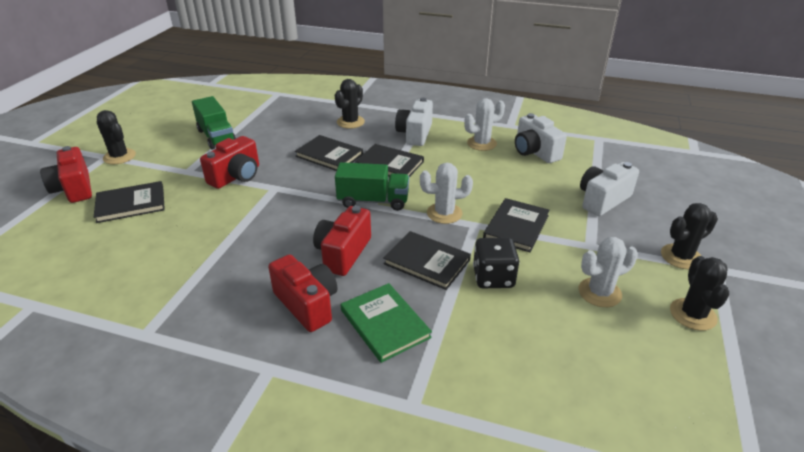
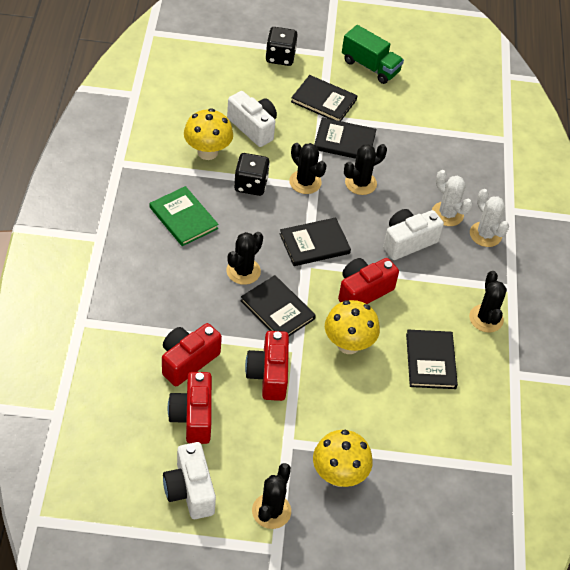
black cactus: 4 -> 5
black dice: 1 -> 2
green truck: 2 -> 1
white cactus: 3 -> 2
yellow mushroom: 0 -> 3

